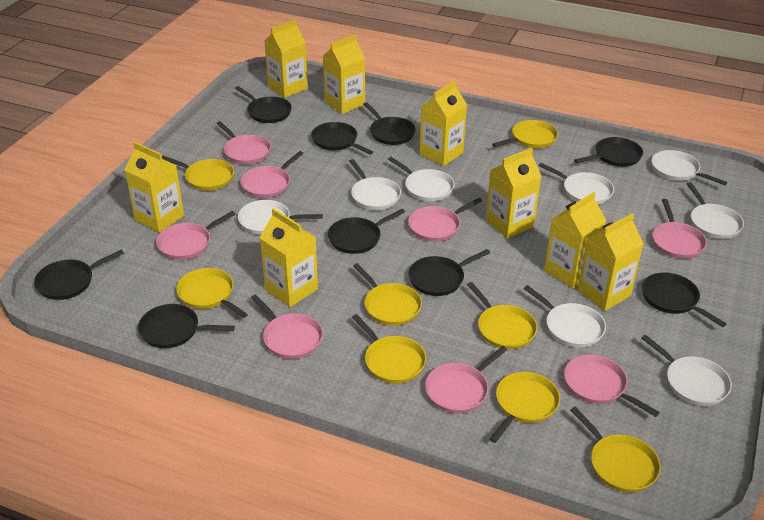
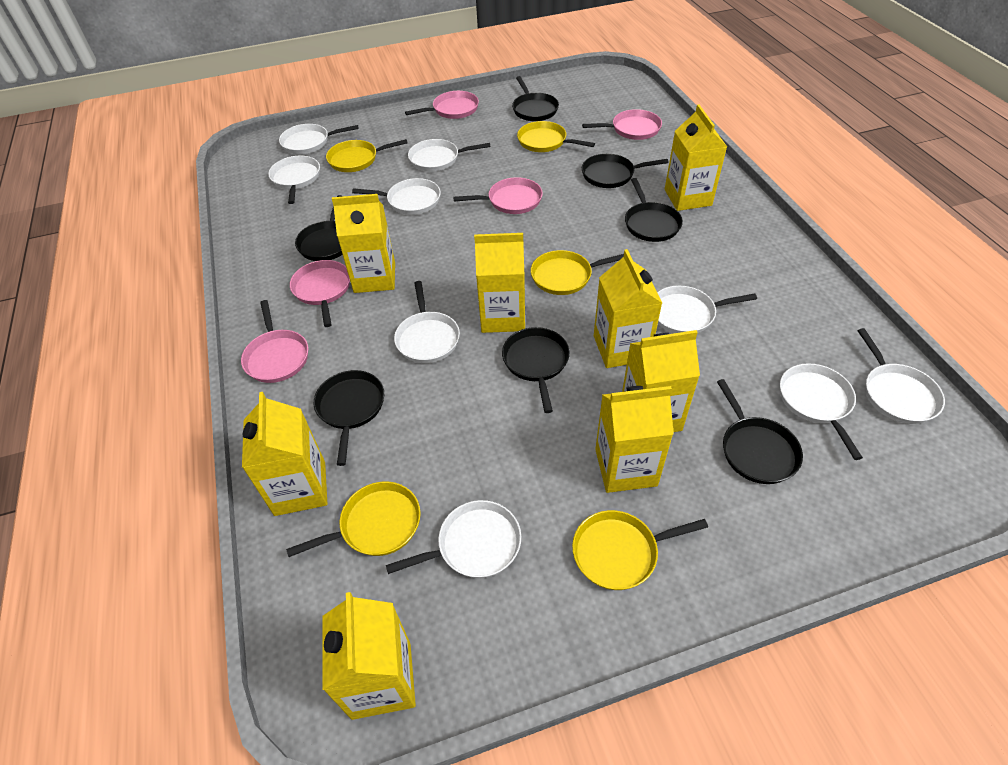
black pan: 9 -> 7
pink pan: 8 -> 5
white pan: 8 -> 9
yellow pan: 8 -> 5

